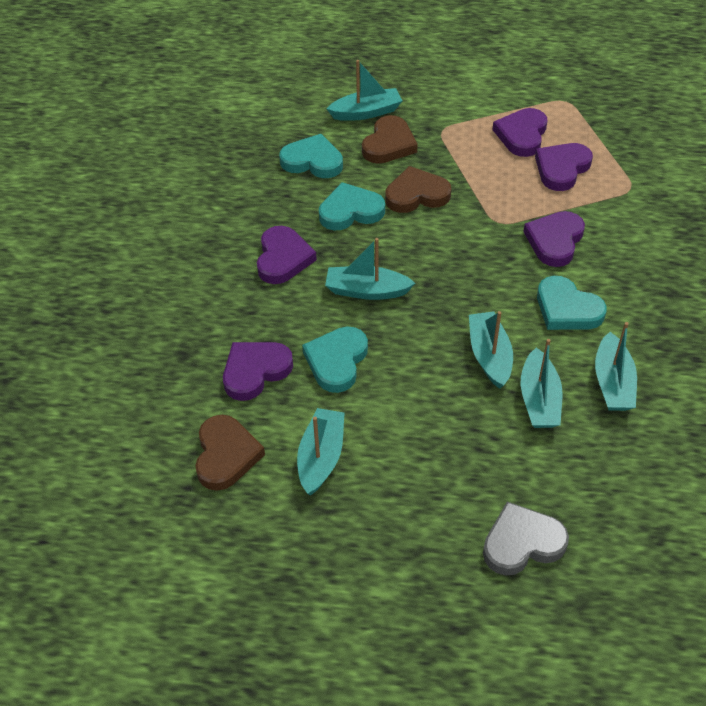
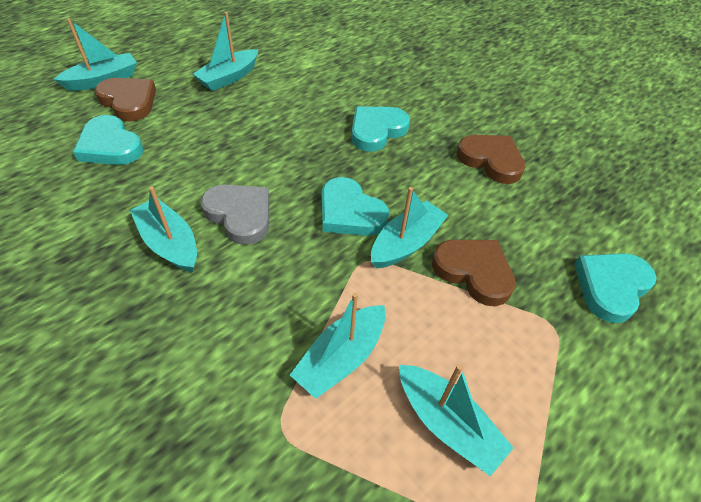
purple heart: 5 -> 0

